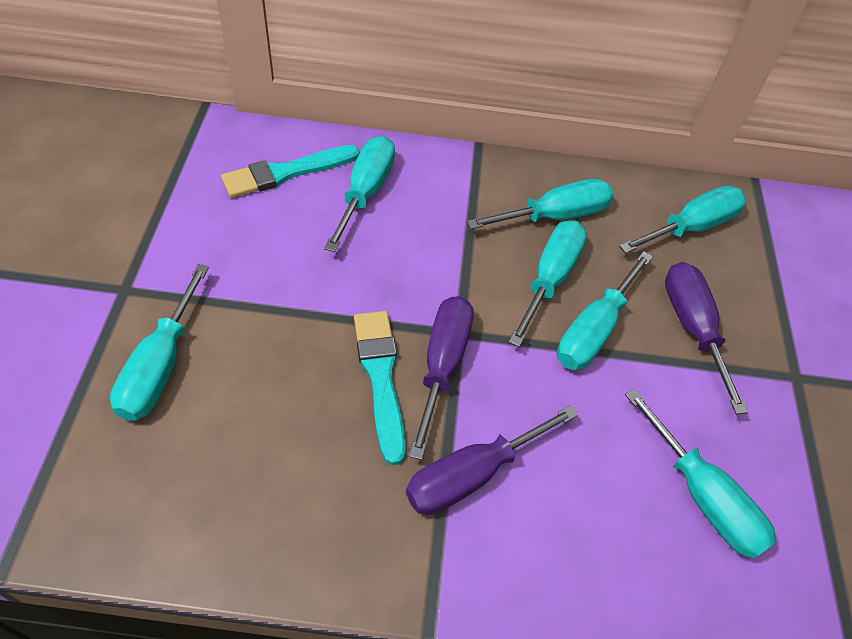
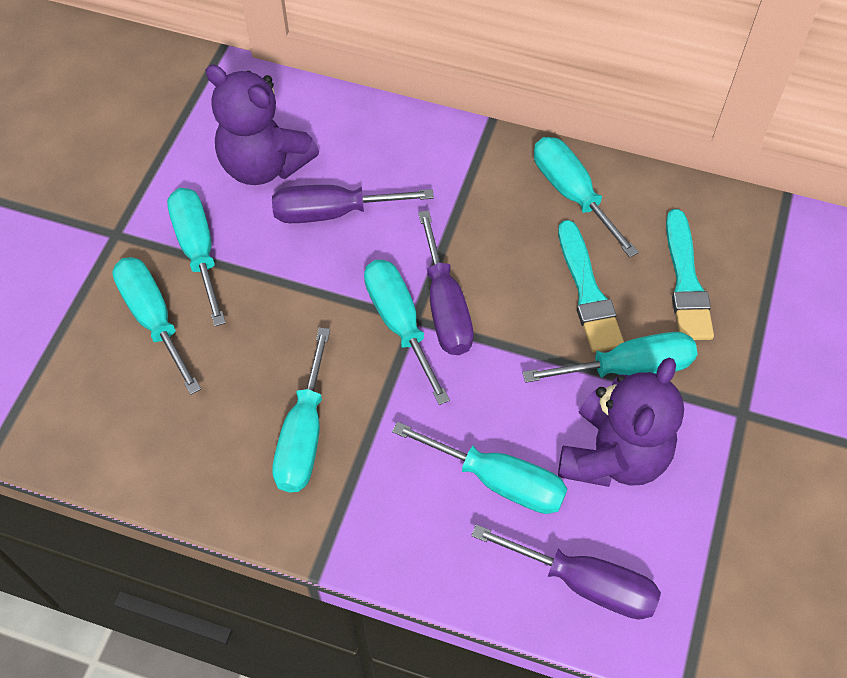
purple teddy bear: 0 -> 2

